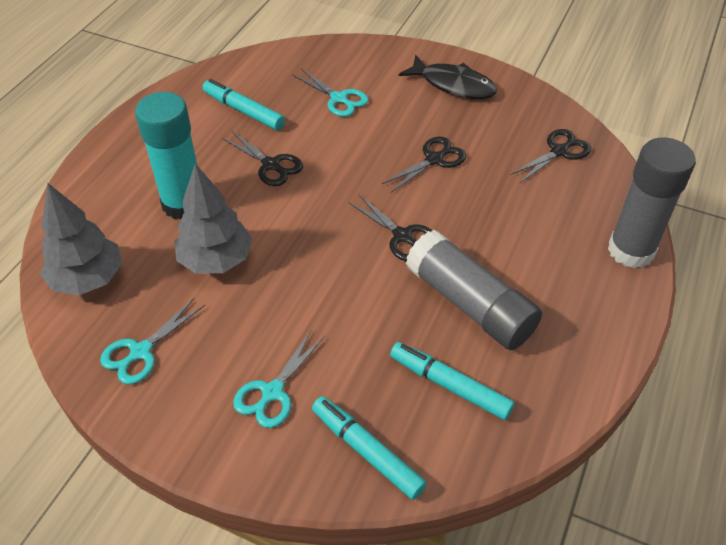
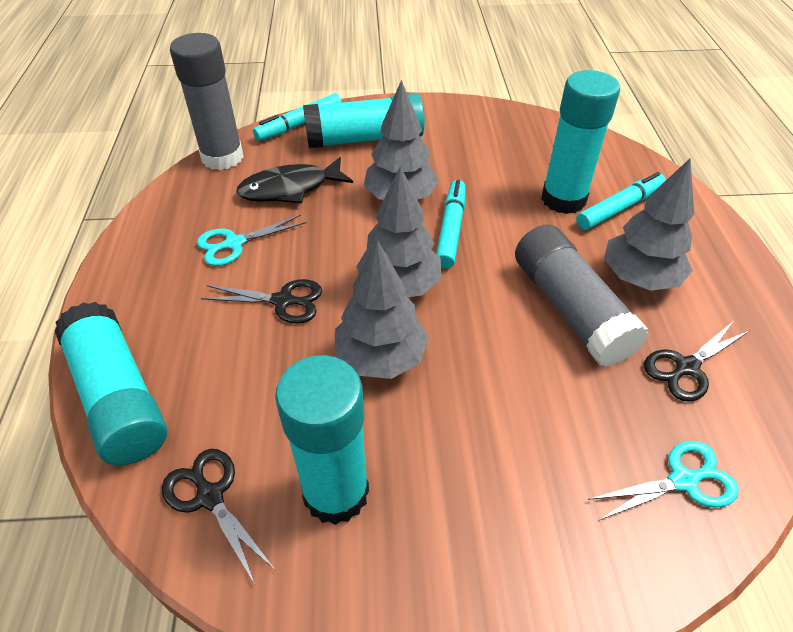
black scissors: 4 -> 3
grey tree: 2 -> 4
turquoise glue stick: 1 -> 4
turquoise scissors: 3 -> 2

